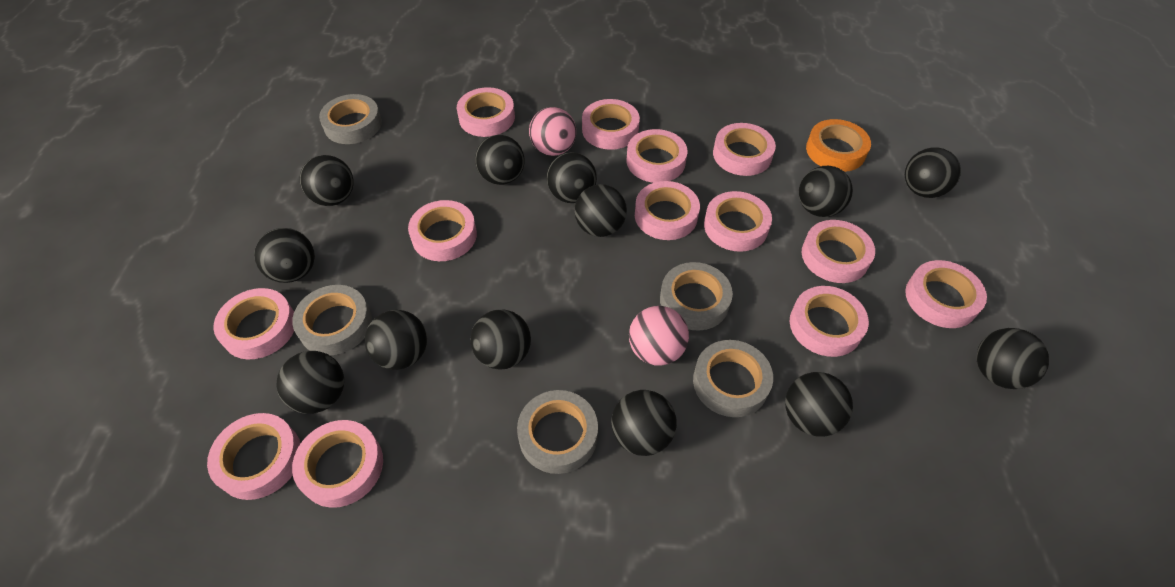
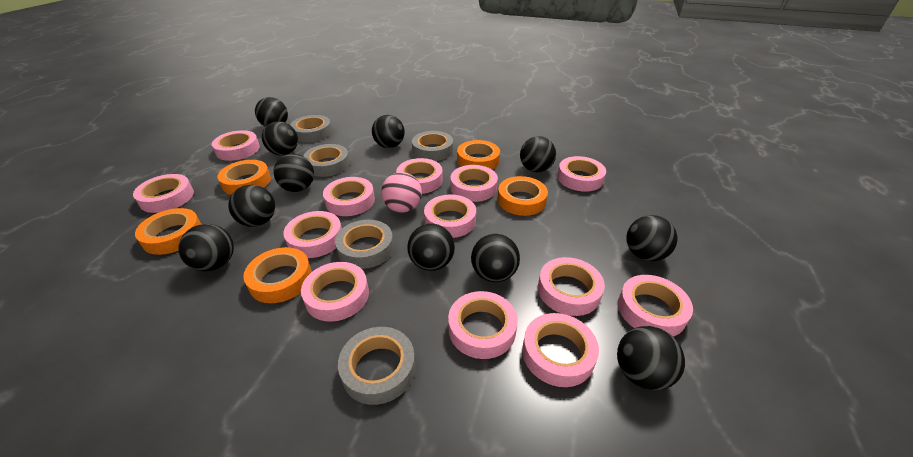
black ball: 13 -> 11
orange tape: 1 -> 5
pink ball: 2 -> 1

